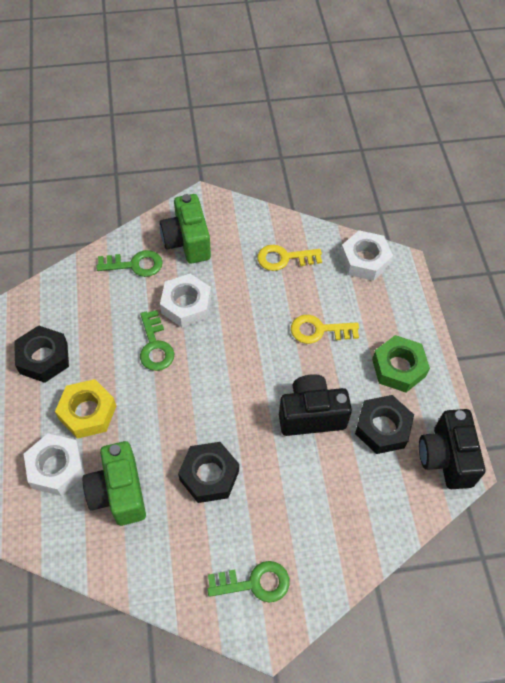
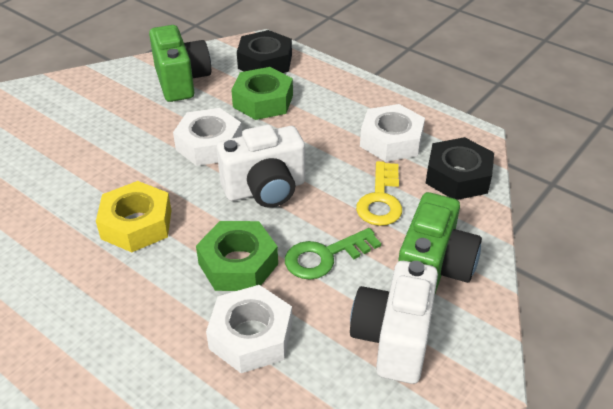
black camera: 2 -> 0
black nut: 3 -> 2
green key: 3 -> 1
green nut: 1 -> 2
white camera: 0 -> 2
yellow key: 2 -> 1

